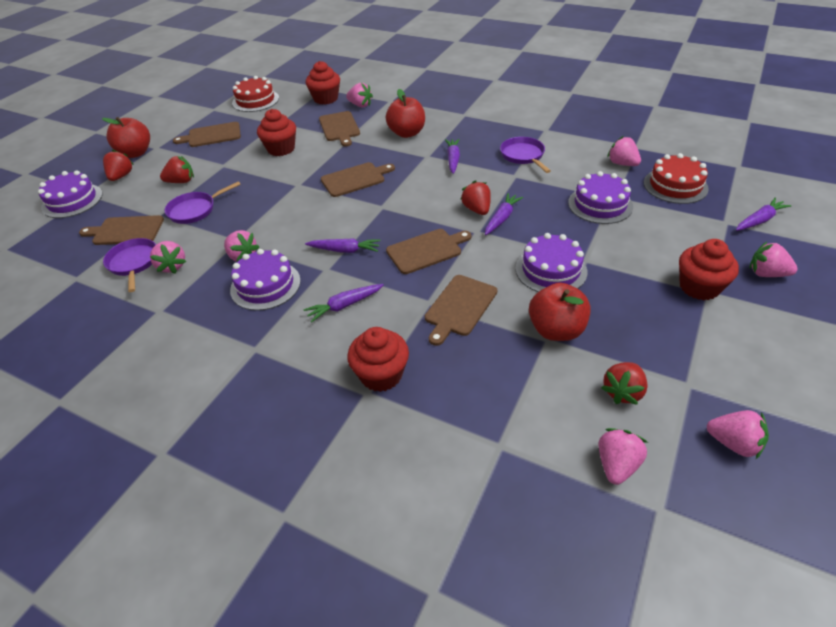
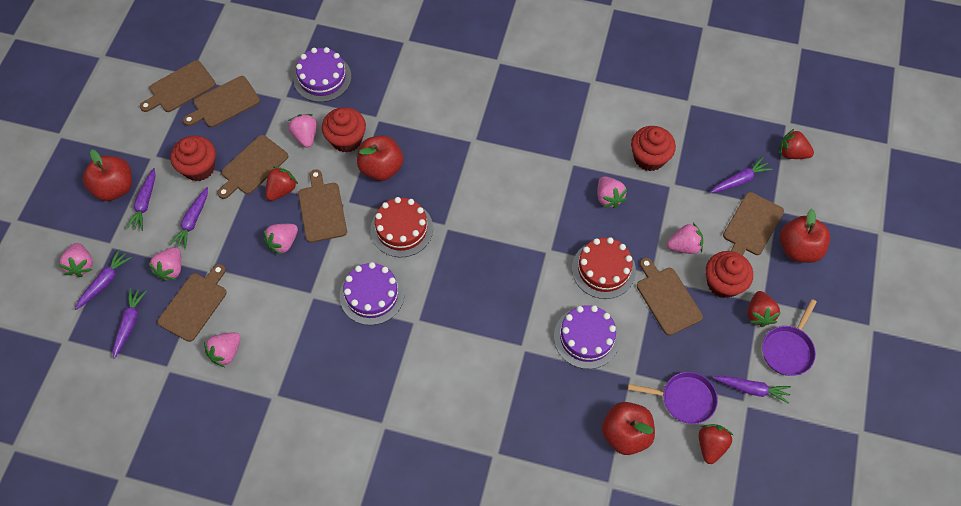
brown cutting board: 6 -> 7
purple cake: 4 -> 3
purple carrot: 5 -> 6
purple pan: 3 -> 2
red apple: 3 -> 4

